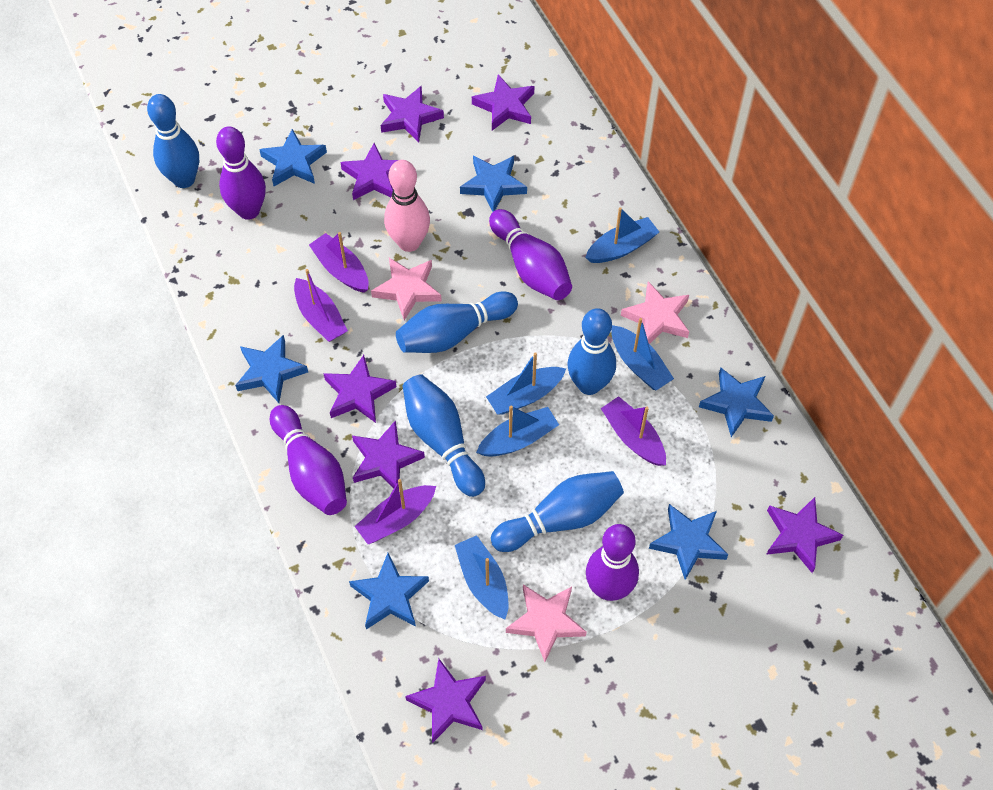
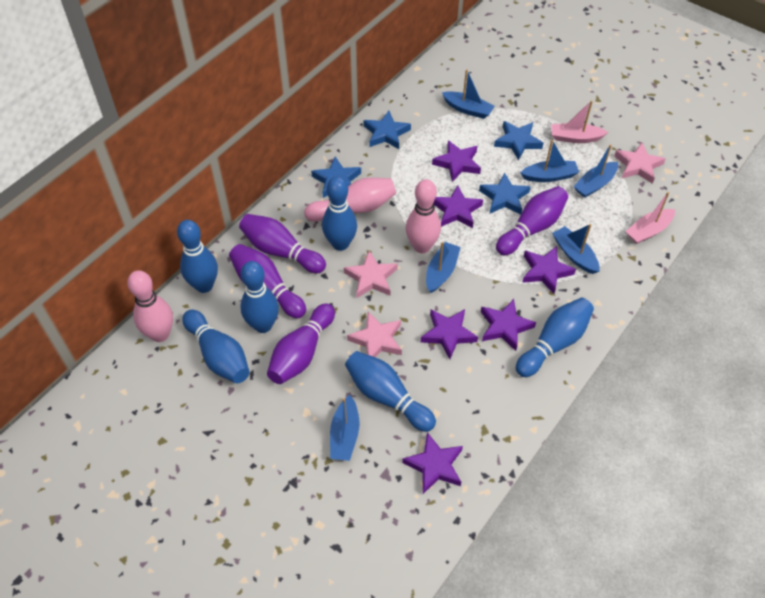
blue boat: 5 -> 6
blue bowling pin: 5 -> 6
blue star: 6 -> 4
pink boat: 0 -> 2
pink bowling pin: 1 -> 3
purple boat: 4 -> 0
purple star: 7 -> 6

